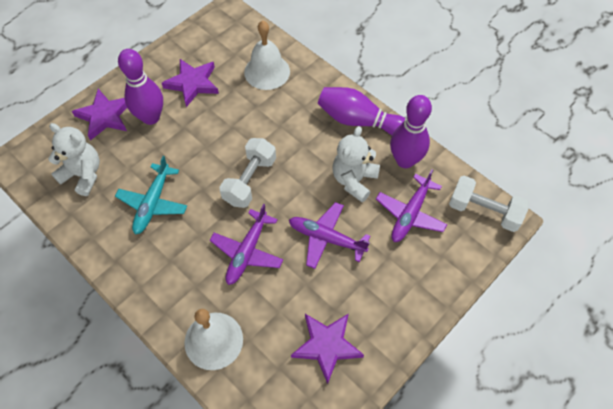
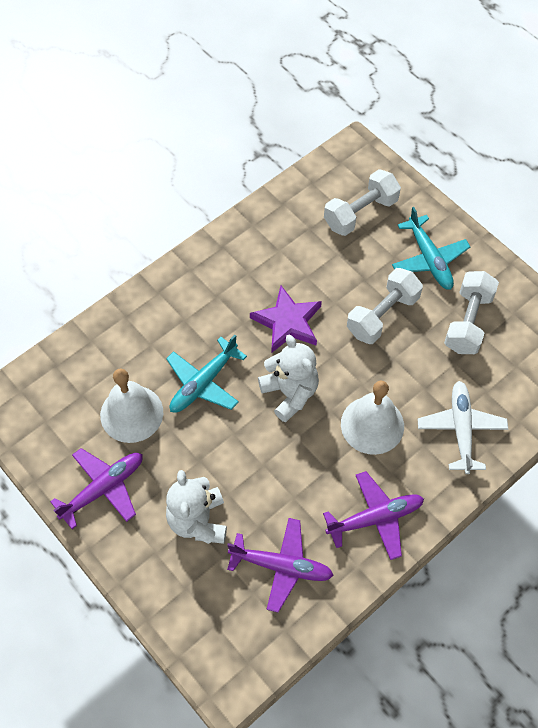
purple bowling pin: 3 -> 0
purple star: 3 -> 1
turquoise plane: 1 -> 2
white dumbbell: 2 -> 3
white plane: 0 -> 1

